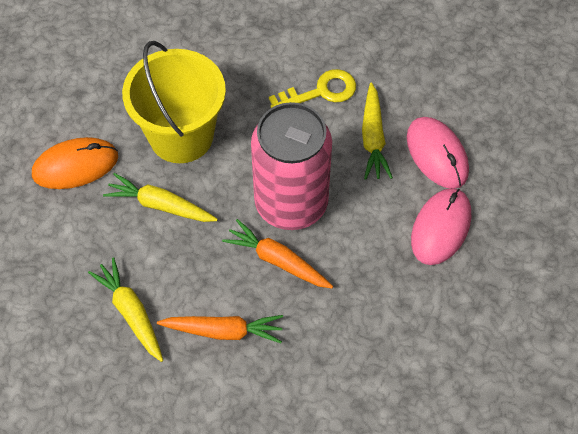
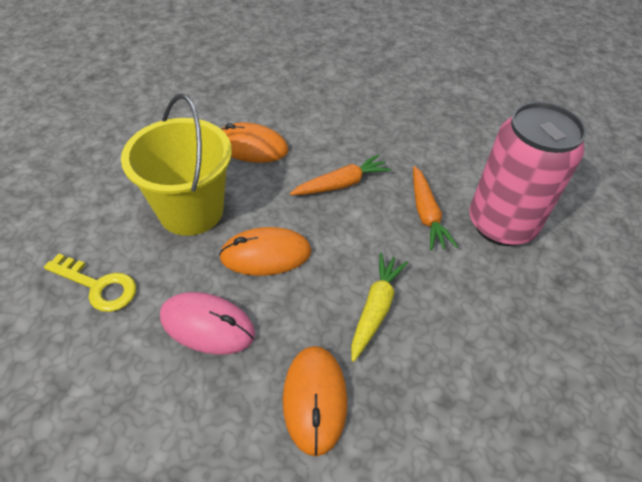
orange mouse: 1 -> 3
pink mouse: 2 -> 1
yellow carrot: 3 -> 1

